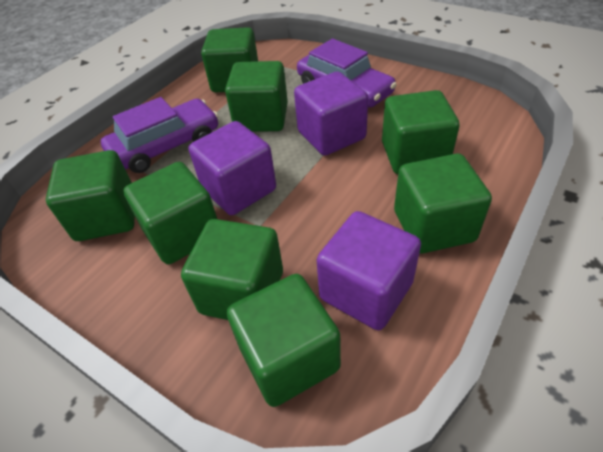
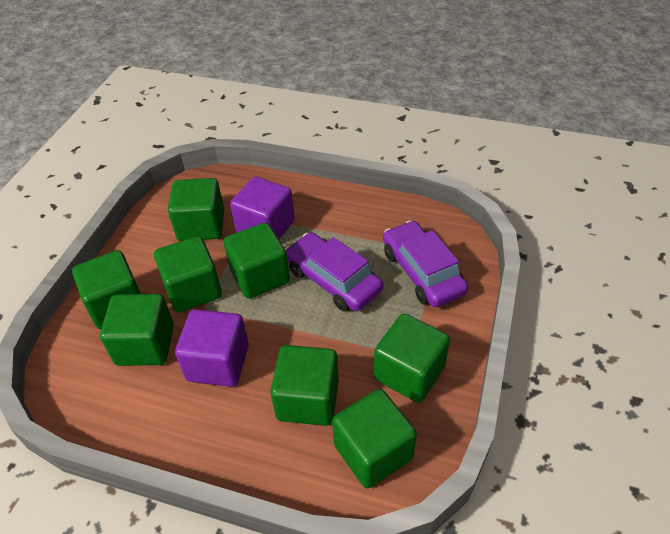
purple cube: 3 -> 2

